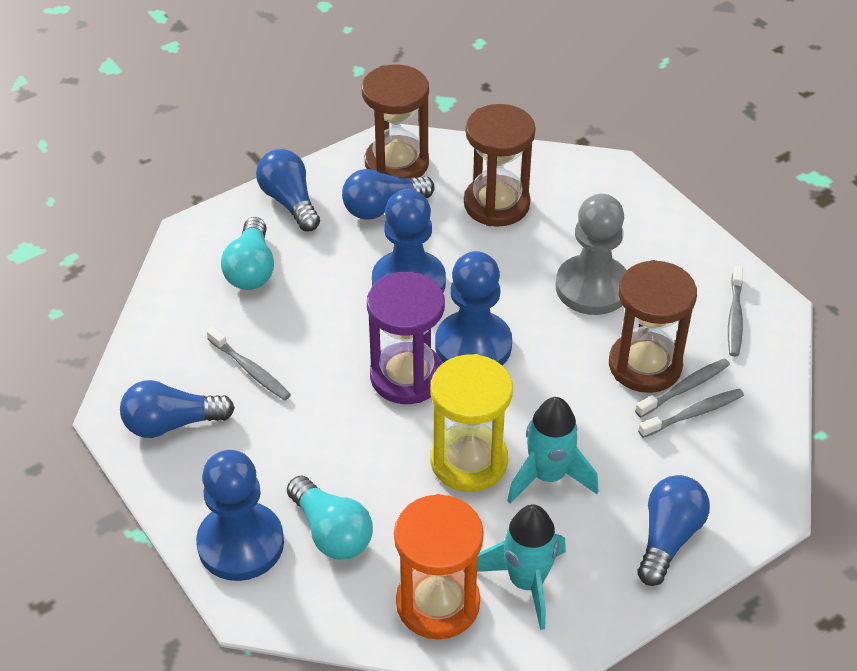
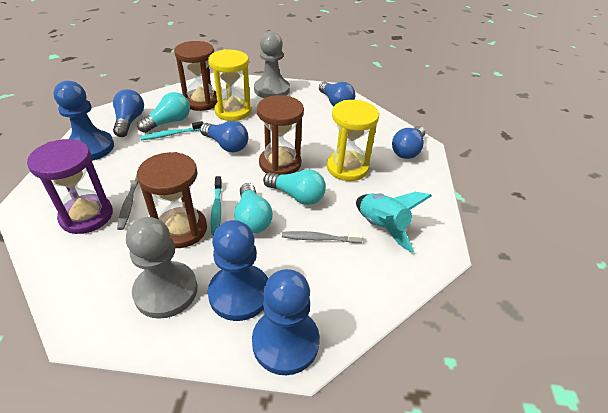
grey pawn: 1 -> 2
grey toothbrush: 4 -> 2
orange hourglass: 1 -> 0
turquoise light bulb: 2 -> 3
turquoise rocket: 2 -> 1
turquoise toothbrush: 0 -> 2
yellow hourglass: 1 -> 2

